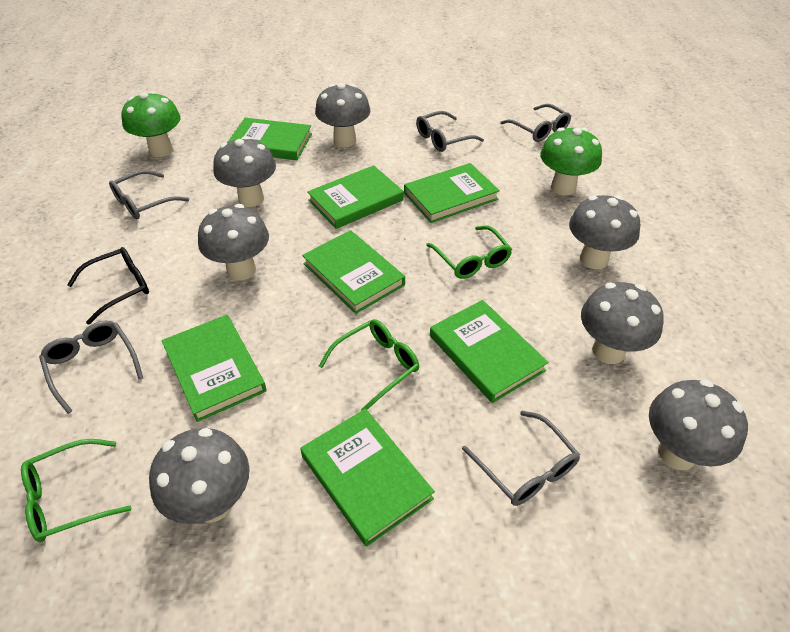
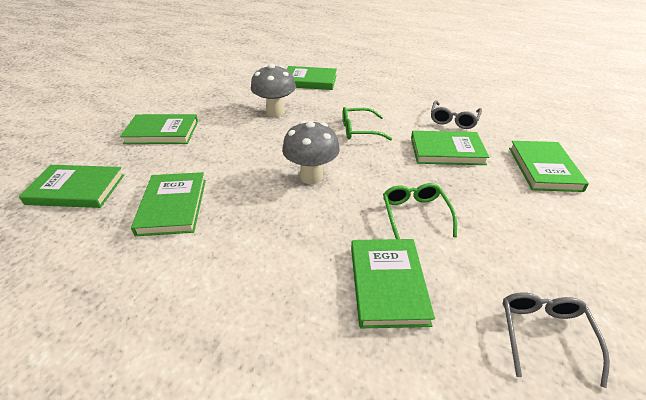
black glasses: 1 -> 0
green glasses: 3 -> 2
green mushroom: 2 -> 0
grey glasses: 5 -> 2
grey mushroom: 7 -> 2

